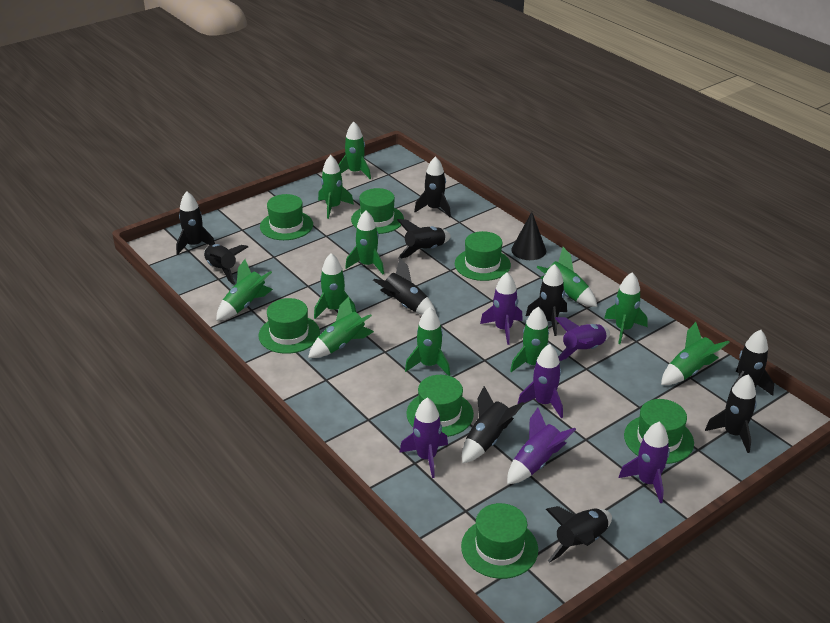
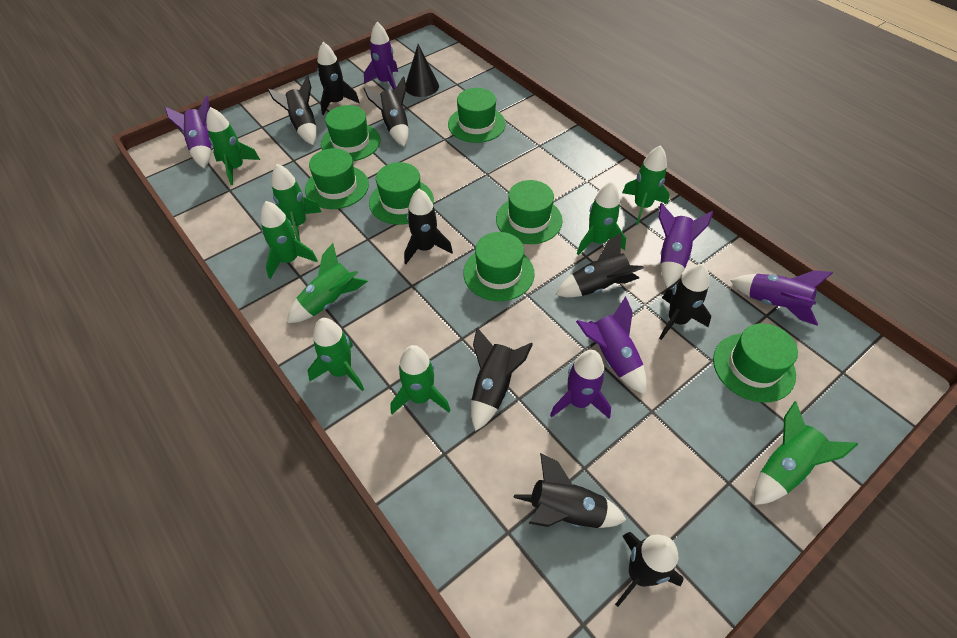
black rocket: 10 -> 9
green rocket: 11 -> 9

